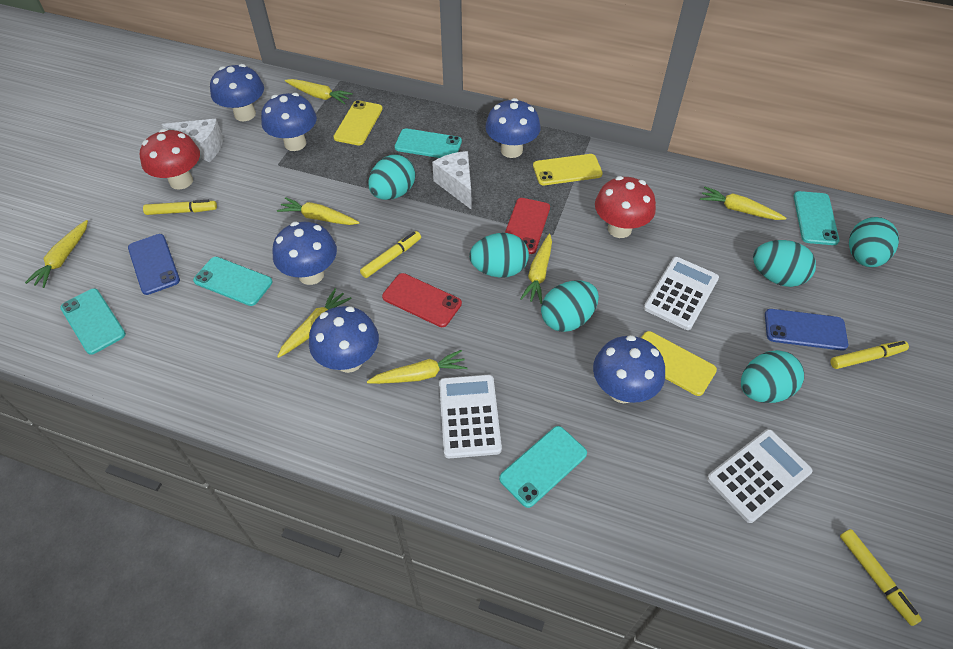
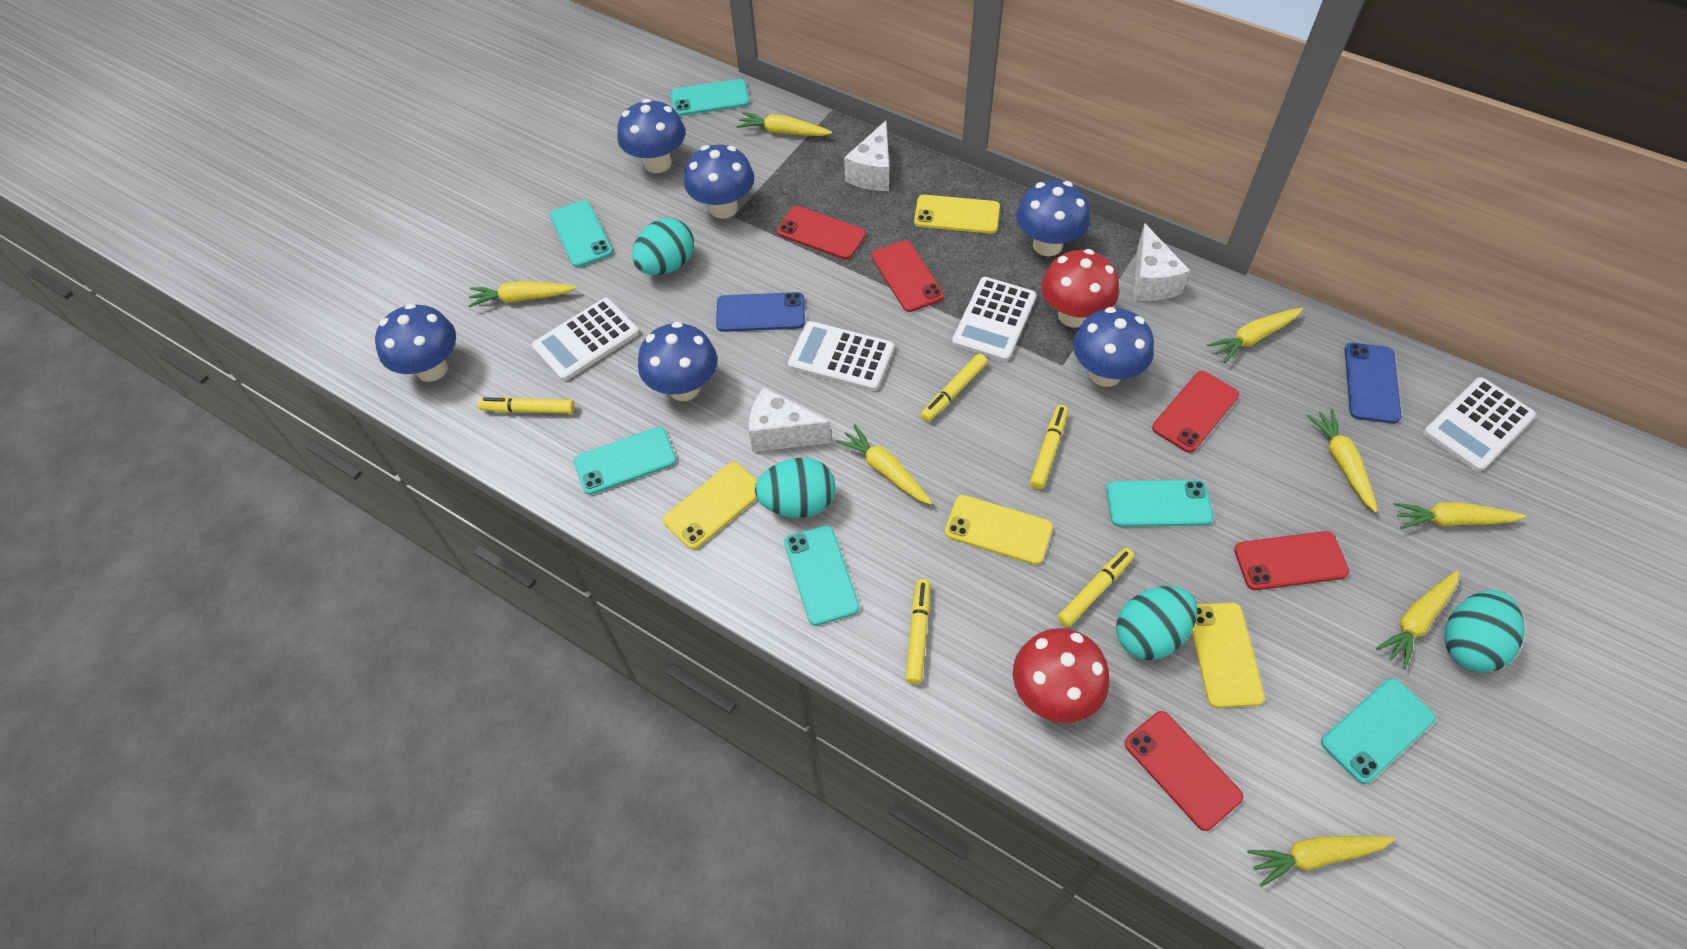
red phone: 2 -> 5
turquoise egg: 6 -> 4
turquoise phone: 5 -> 6
white calculator: 3 -> 4
white cheese: 2 -> 3
yellow carrot: 7 -> 8
yellow marker: 4 -> 5
yellow phone: 3 -> 4

